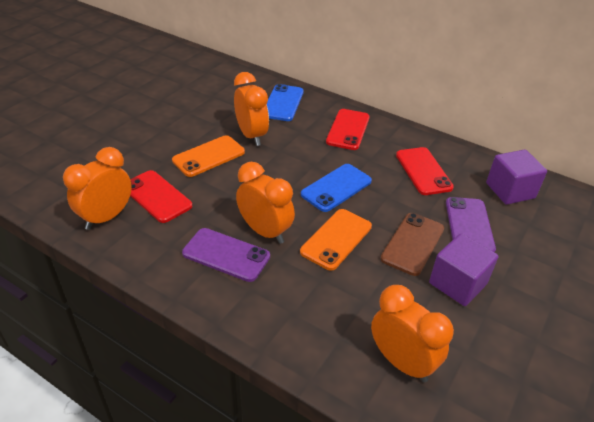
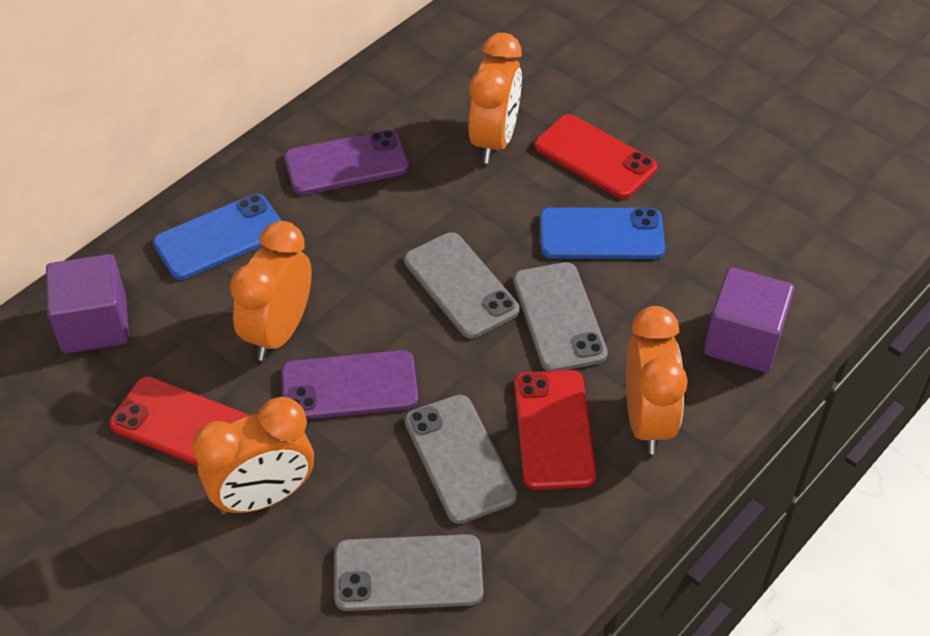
brown phone: 1 -> 0
grey phone: 0 -> 4
orange phone: 2 -> 0

